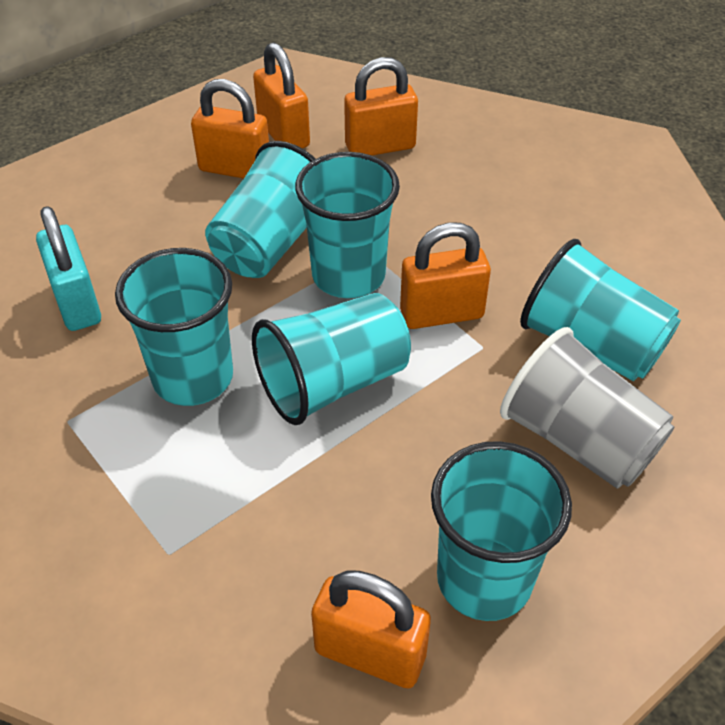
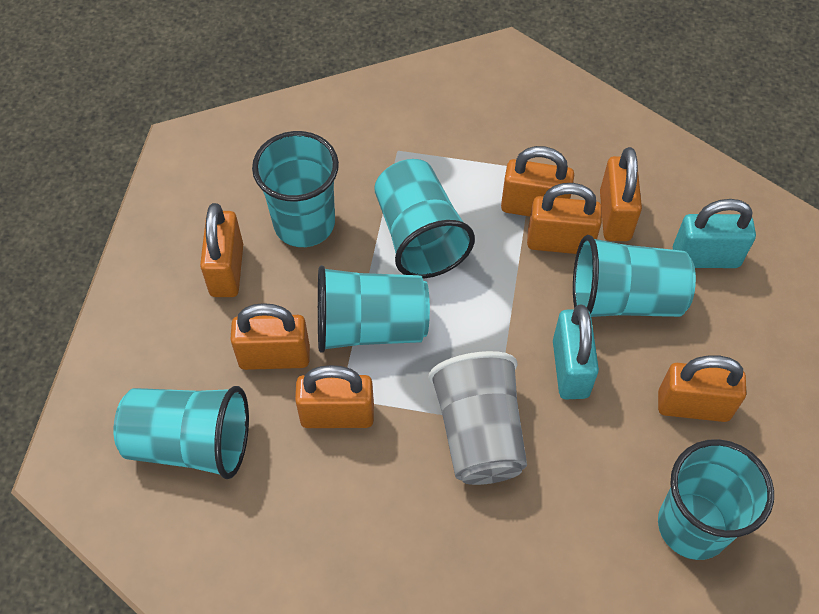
orange padlock: 5 -> 7
turquoise padlock: 1 -> 2

